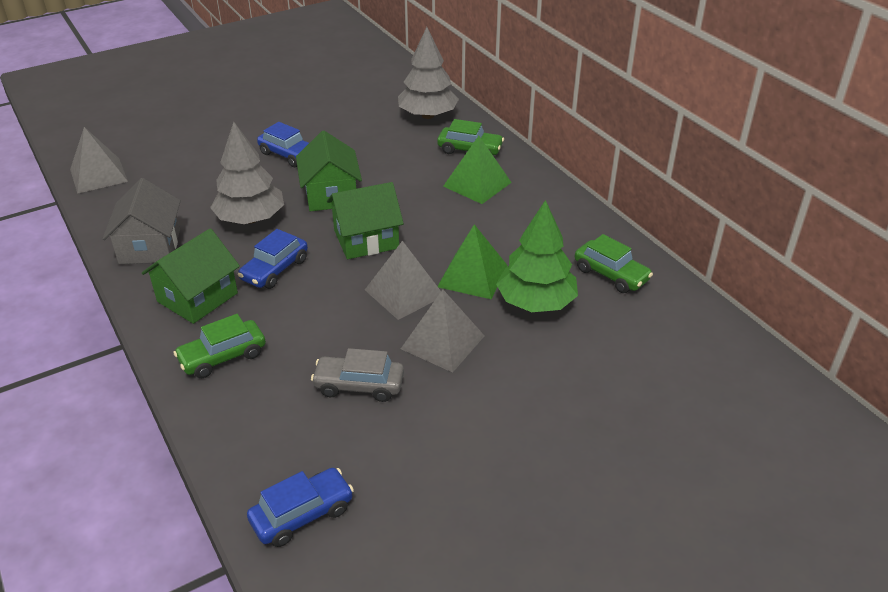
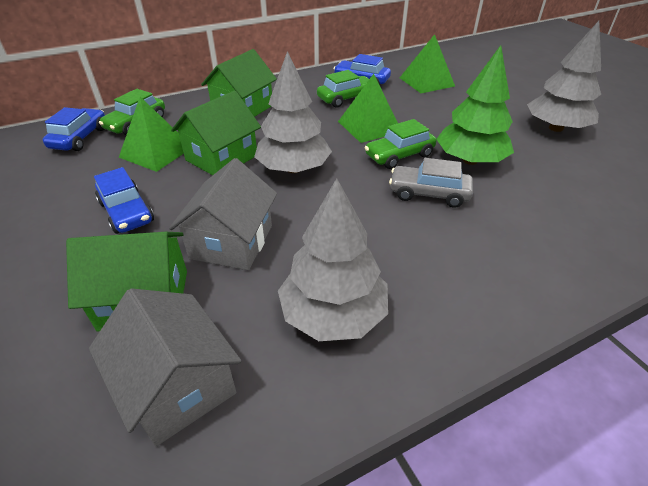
green pyramid: 2 -> 3
grey house: 1 -> 2
grey pyramid: 3 -> 0
grey tree: 2 -> 3

